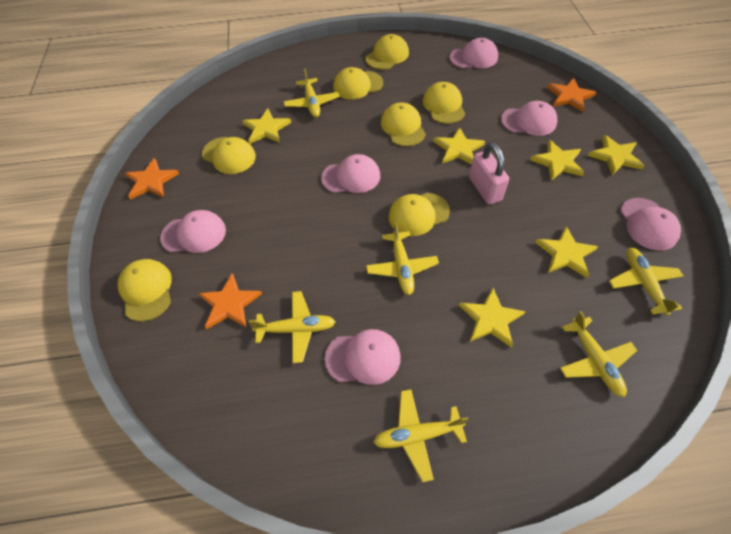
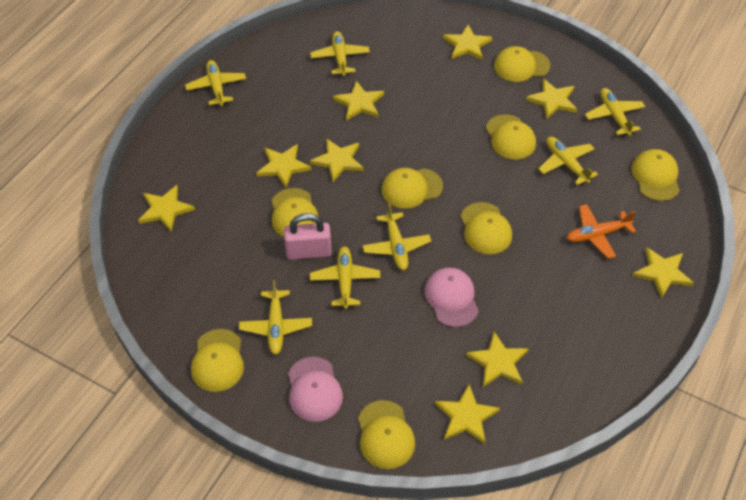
orange plane: 0 -> 1
orange star: 3 -> 0
pink cap: 6 -> 2
yellow cap: 7 -> 8
yellow plane: 6 -> 7
yellow star: 6 -> 9

